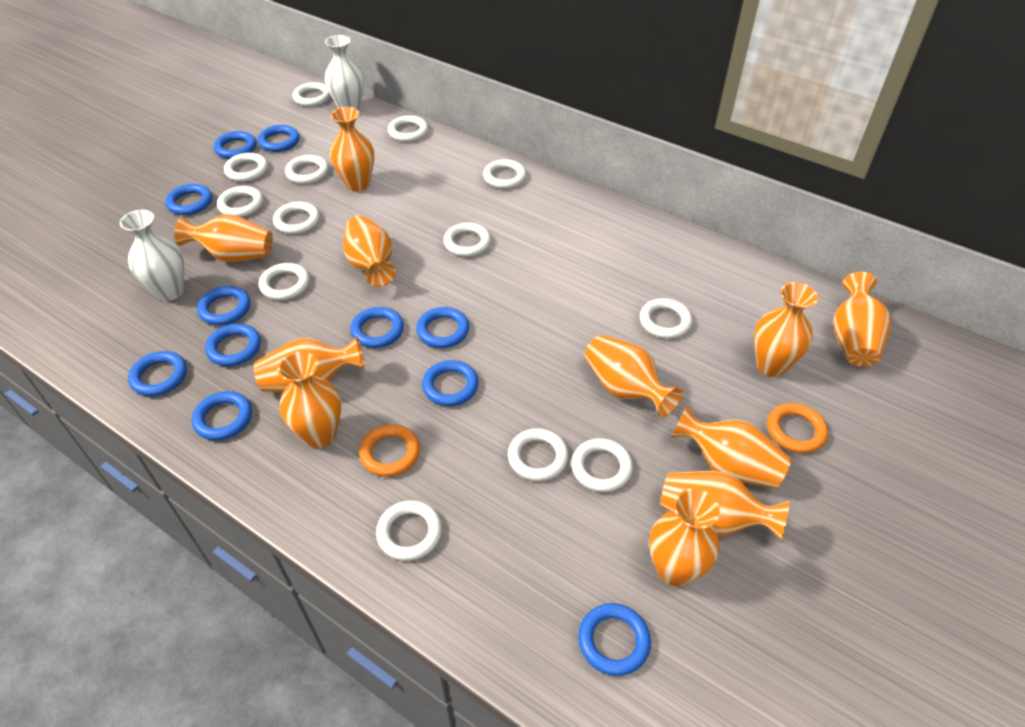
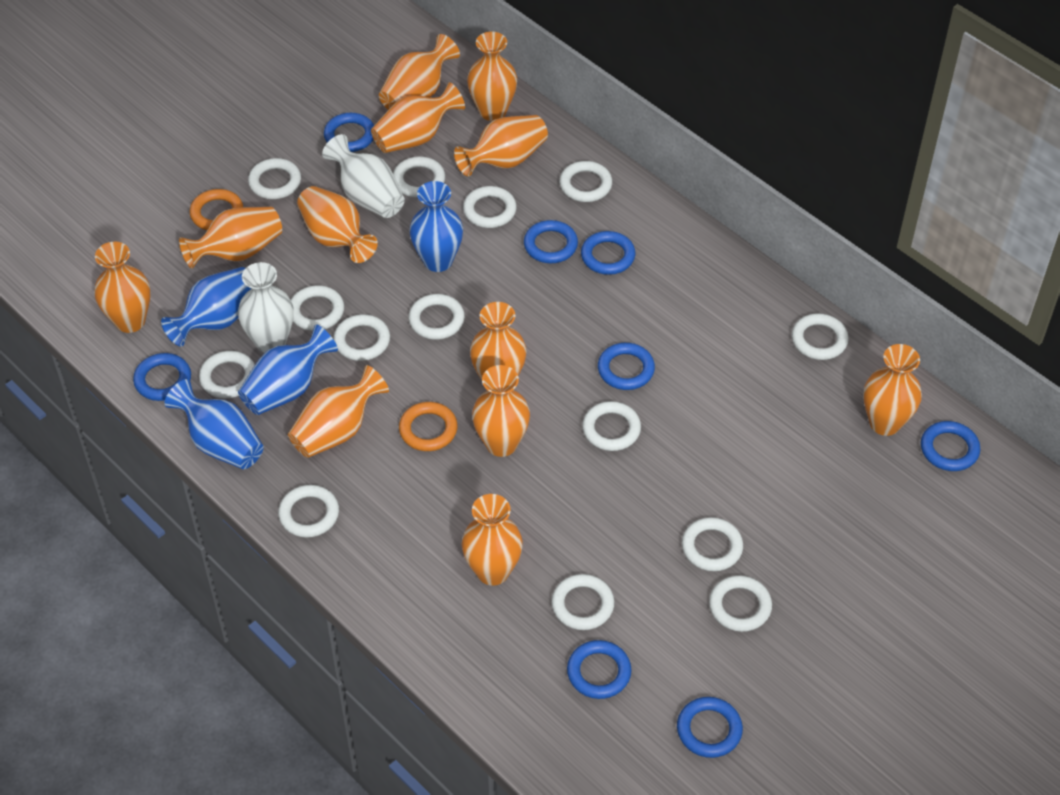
blue ring: 11 -> 8
blue vase: 0 -> 4
orange vase: 11 -> 12
white ring: 13 -> 14

